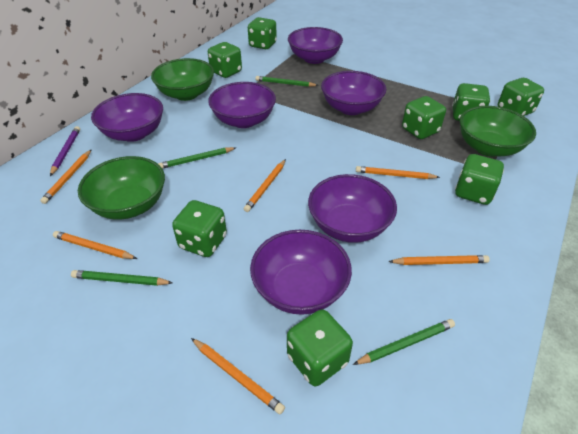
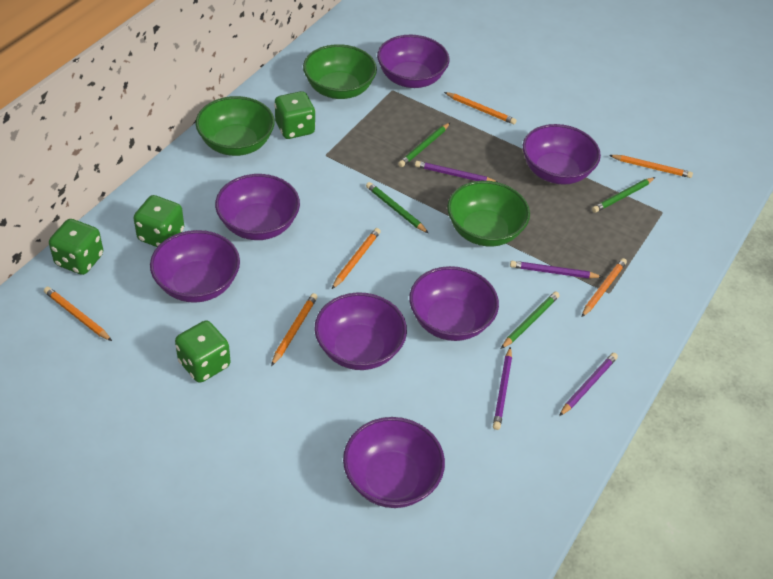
green dice: 8 -> 4
purple bowl: 6 -> 7
purple pencil: 1 -> 4

